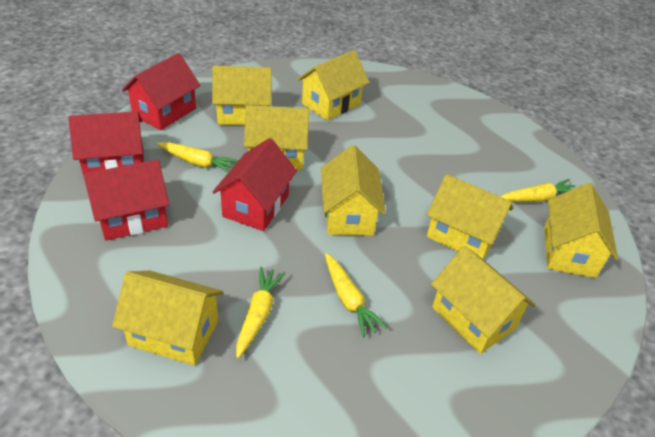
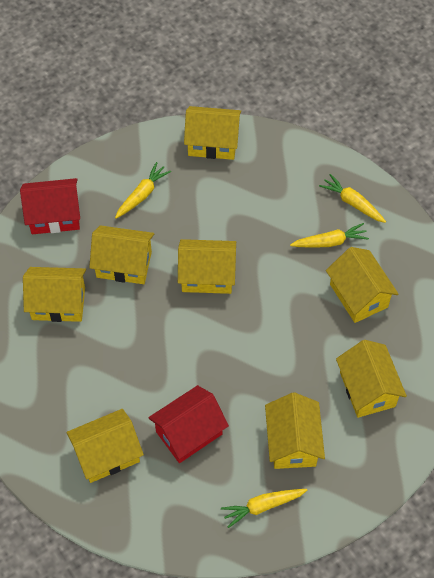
red house: 4 -> 2

